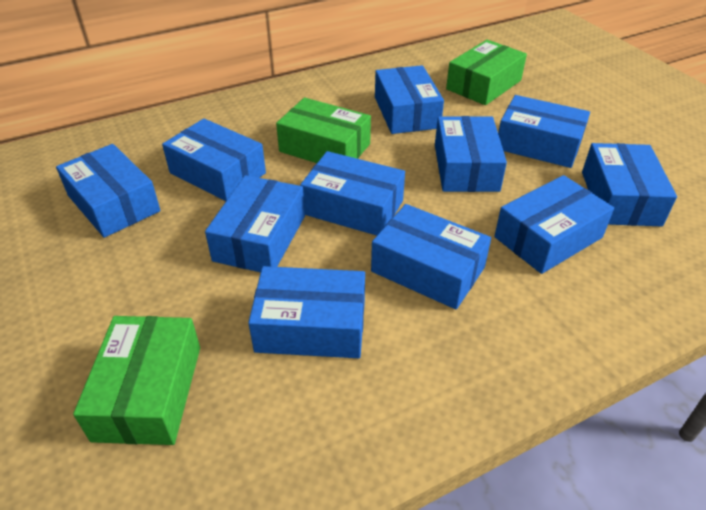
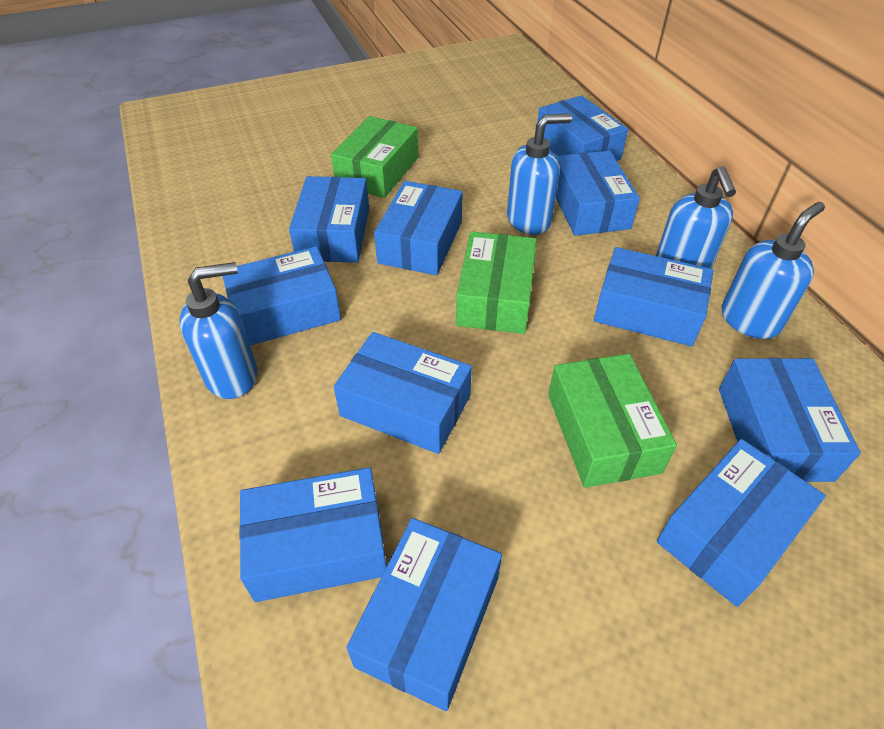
blue soap dispenser: 0 -> 4

